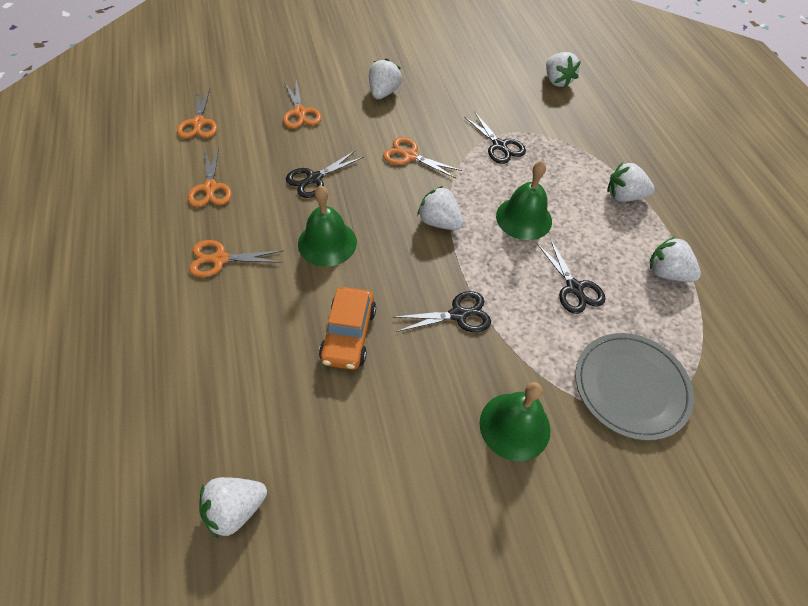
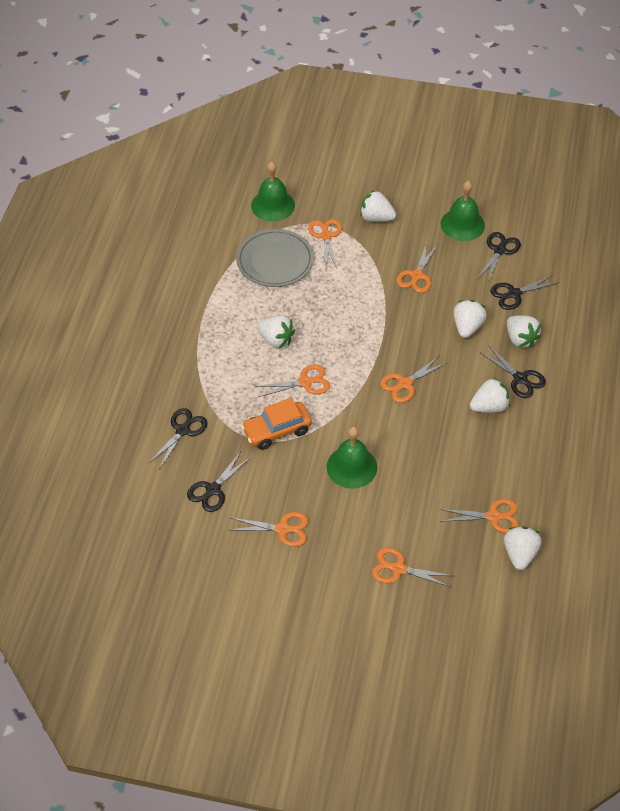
black scissors: 4 -> 5
orange scissors: 5 -> 7

